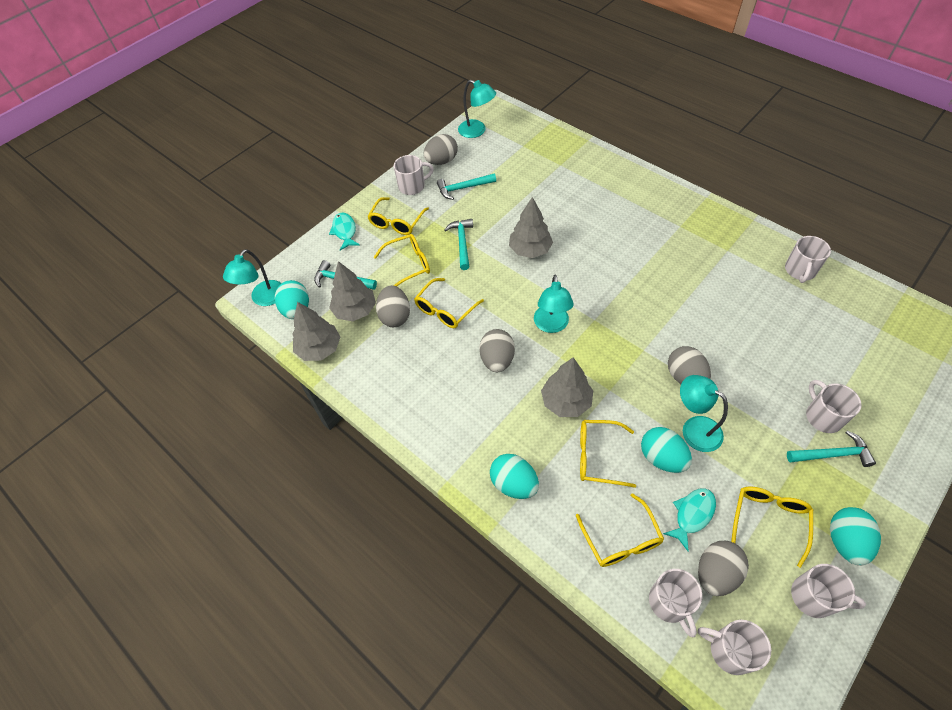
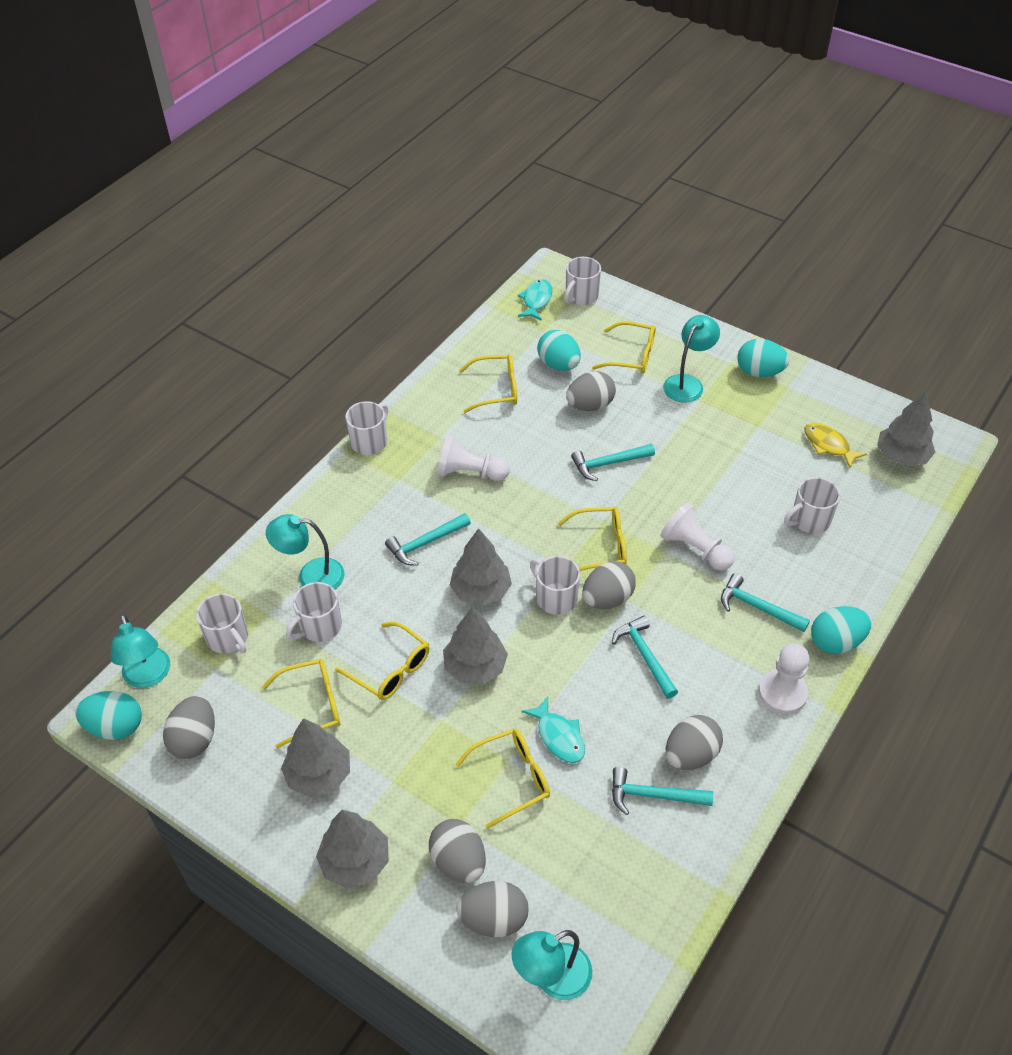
grey egg: 5 -> 6
grey tree: 4 -> 5
turquoise hammer: 4 -> 5
white pawn: 0 -> 3
yellow fish: 0 -> 1

